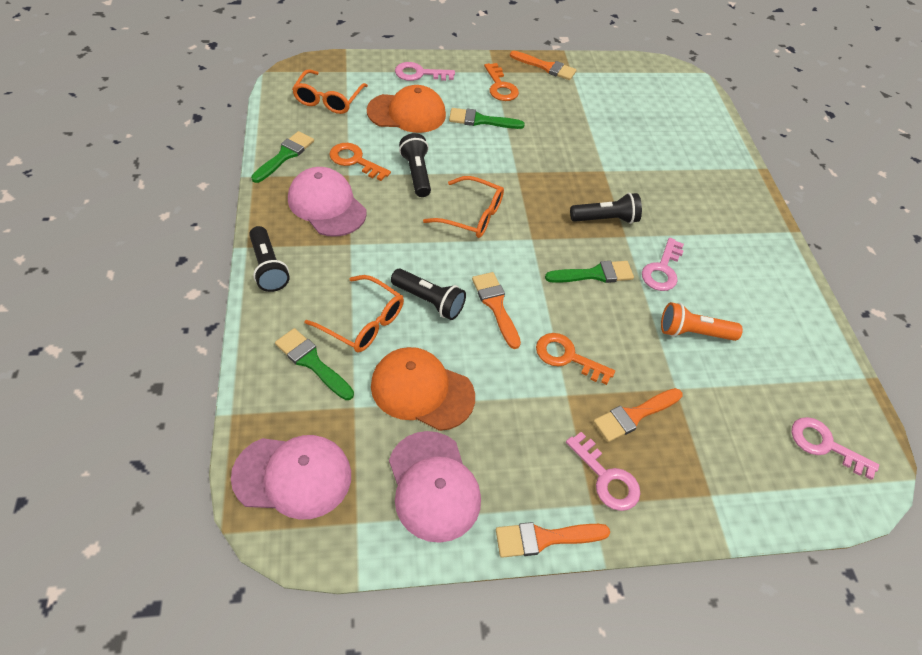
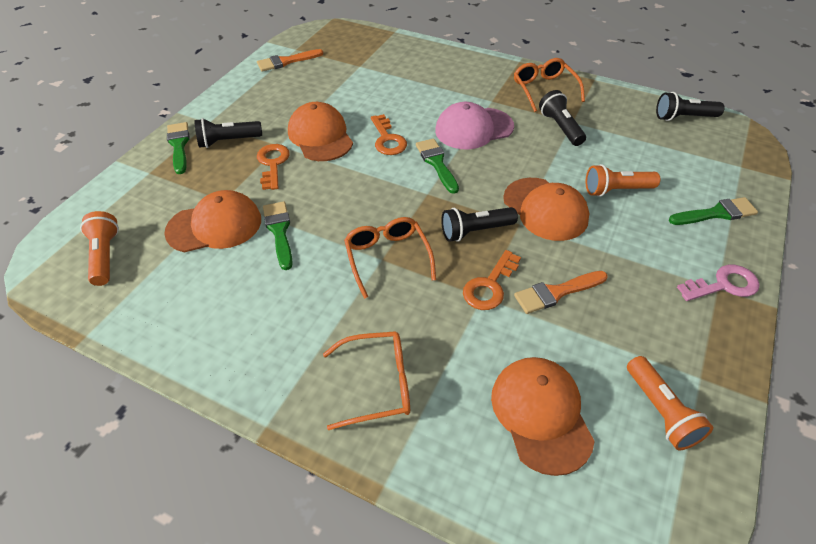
orange brush: 4 -> 2
orange cap: 2 -> 4
orange flashlight: 1 -> 3
pink cap: 3 -> 1
pink key: 4 -> 1

